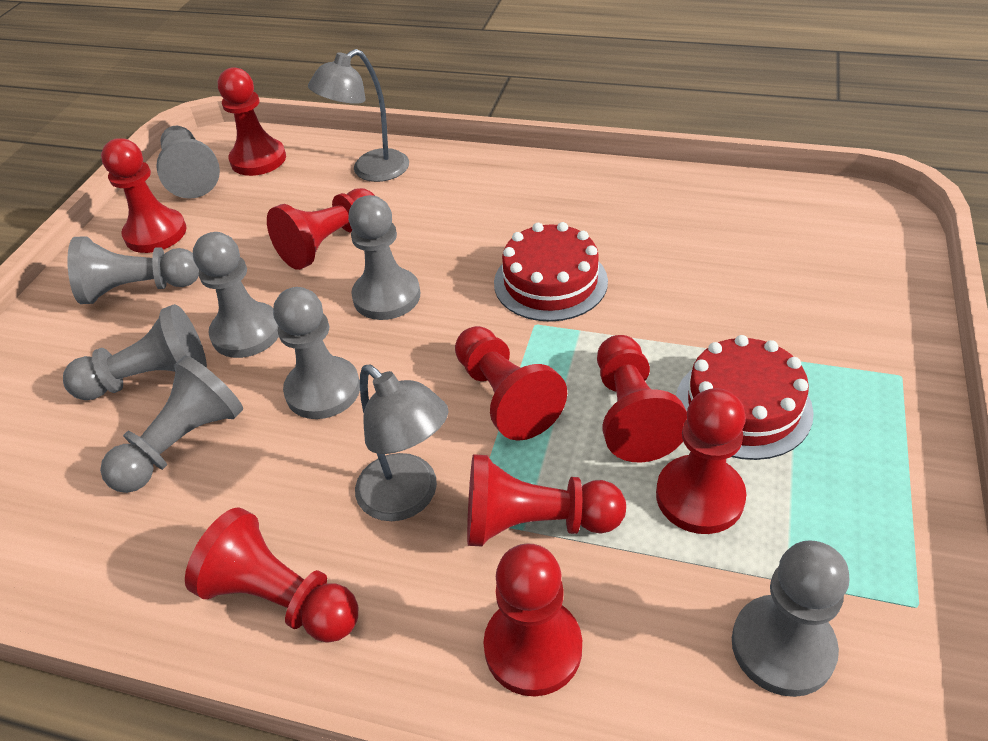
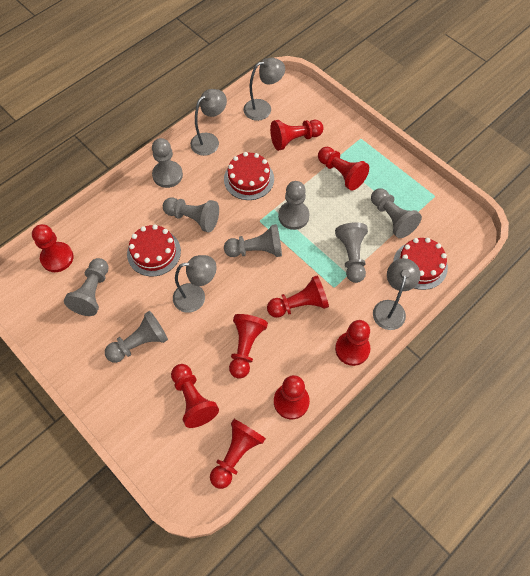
grey lamp: 2 -> 4
red cake: 2 -> 3

